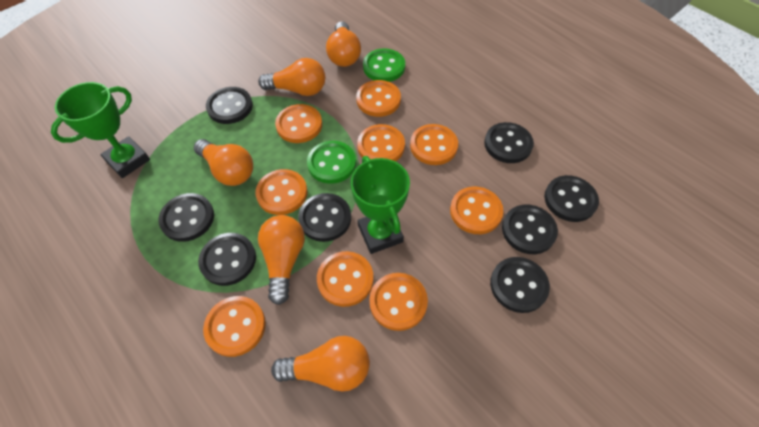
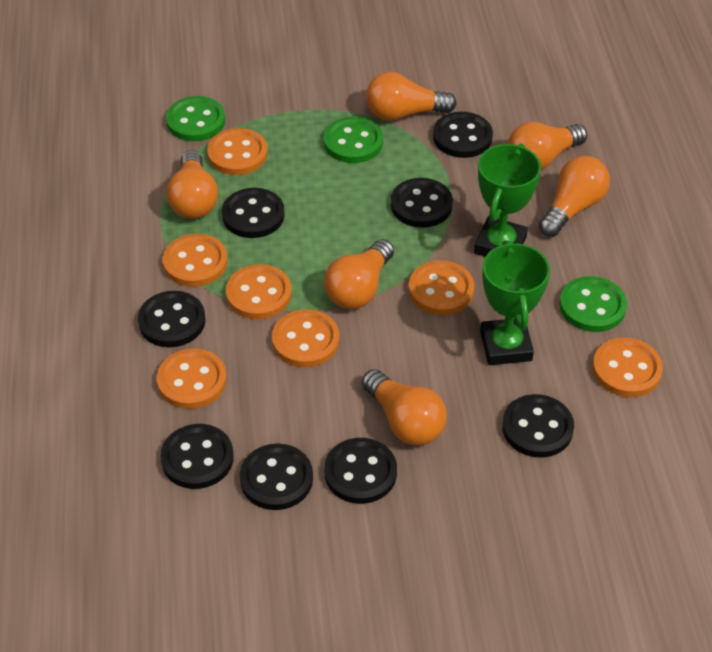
green button: 2 -> 3
orange button: 9 -> 7
orange light bulb: 5 -> 6

